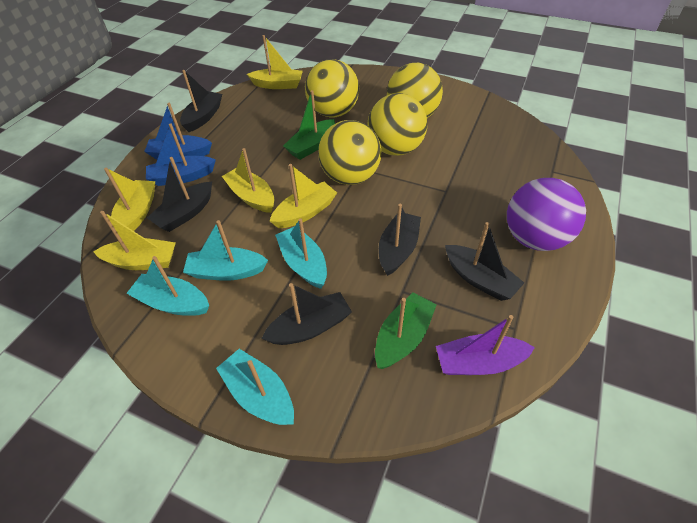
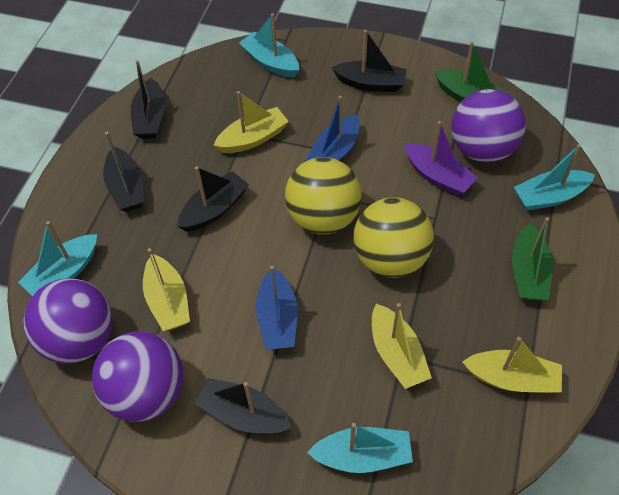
purple ball: 1 -> 3
yellow ball: 4 -> 2
yellow boat: 5 -> 4

